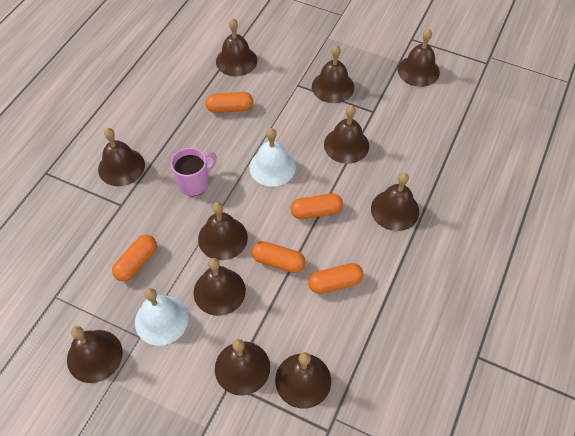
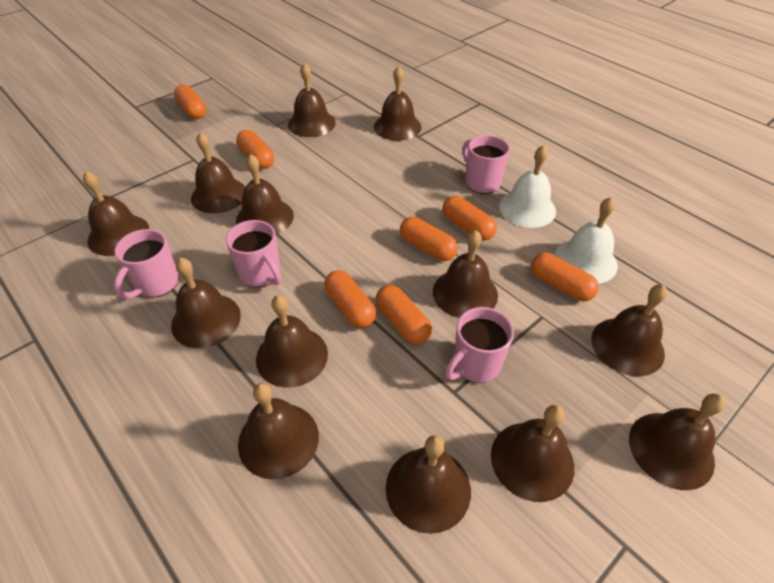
brown bell: 11 -> 13
orange capsule: 5 -> 7
pink mug: 1 -> 4

